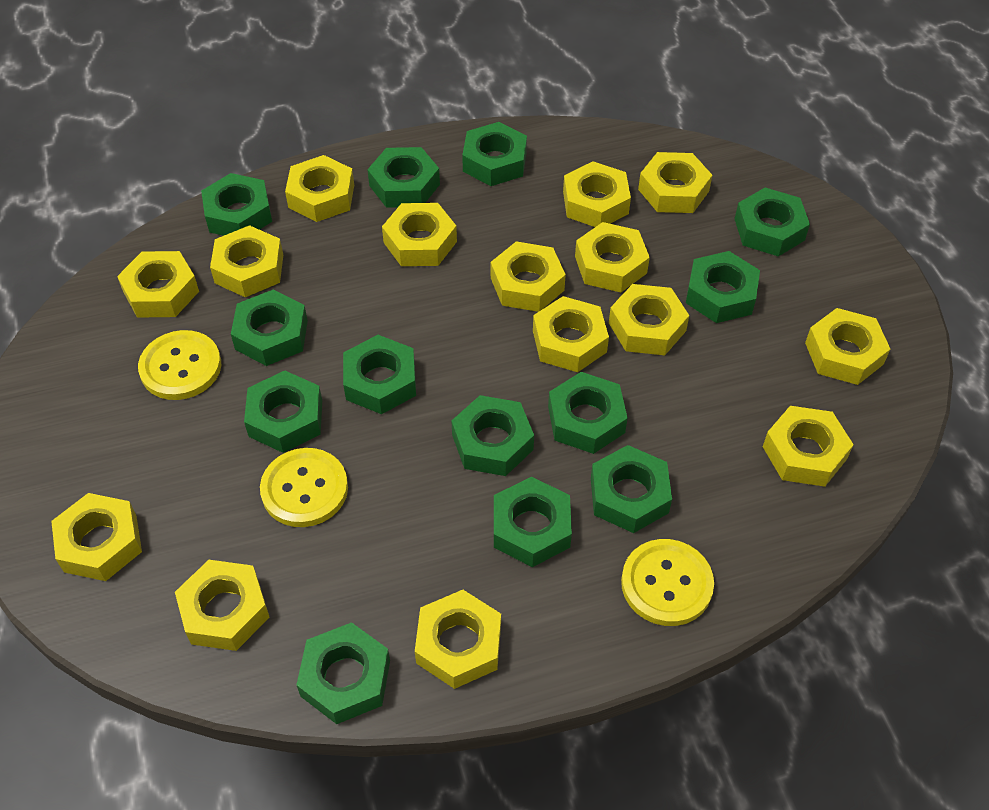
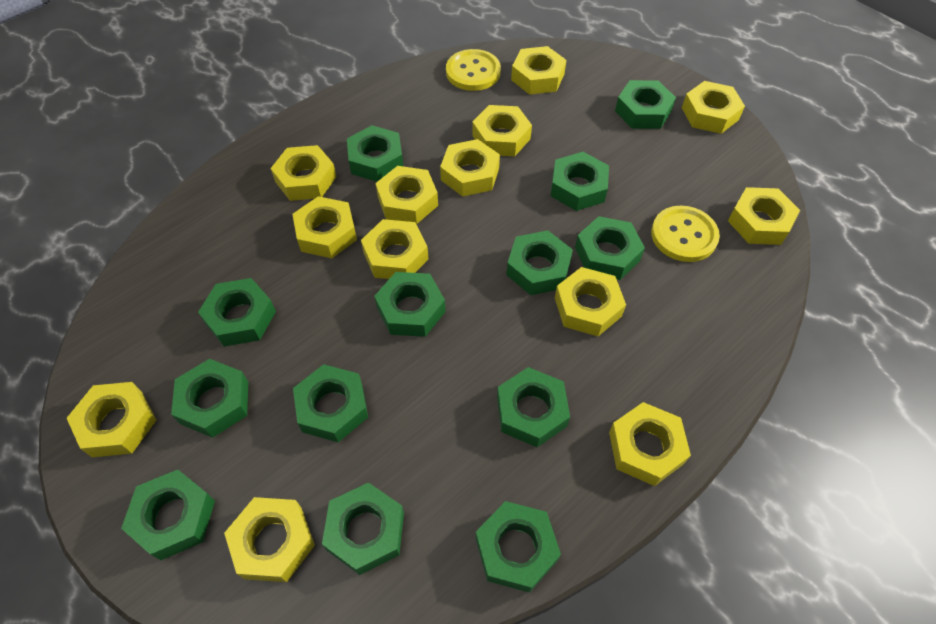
yellow button: 3 -> 2
yellow nut: 15 -> 13

